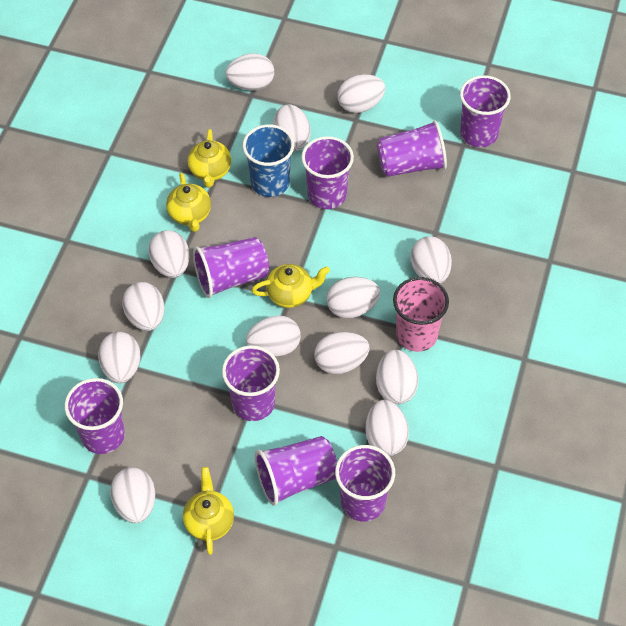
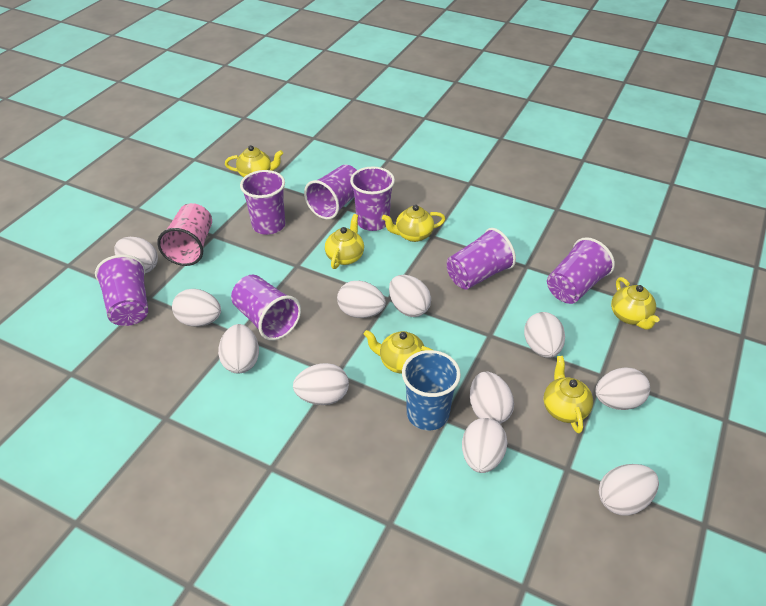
purple cup: 8 -> 7
white egg: 13 -> 11
yellow teapot: 4 -> 6

